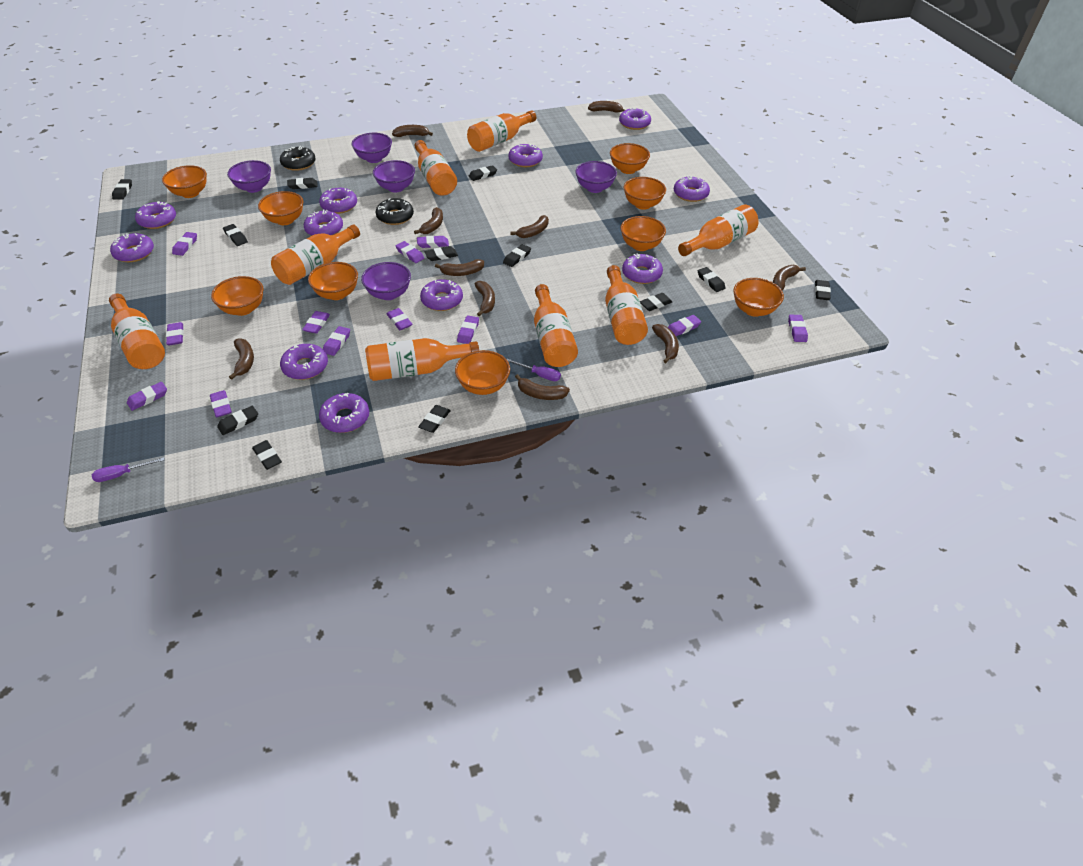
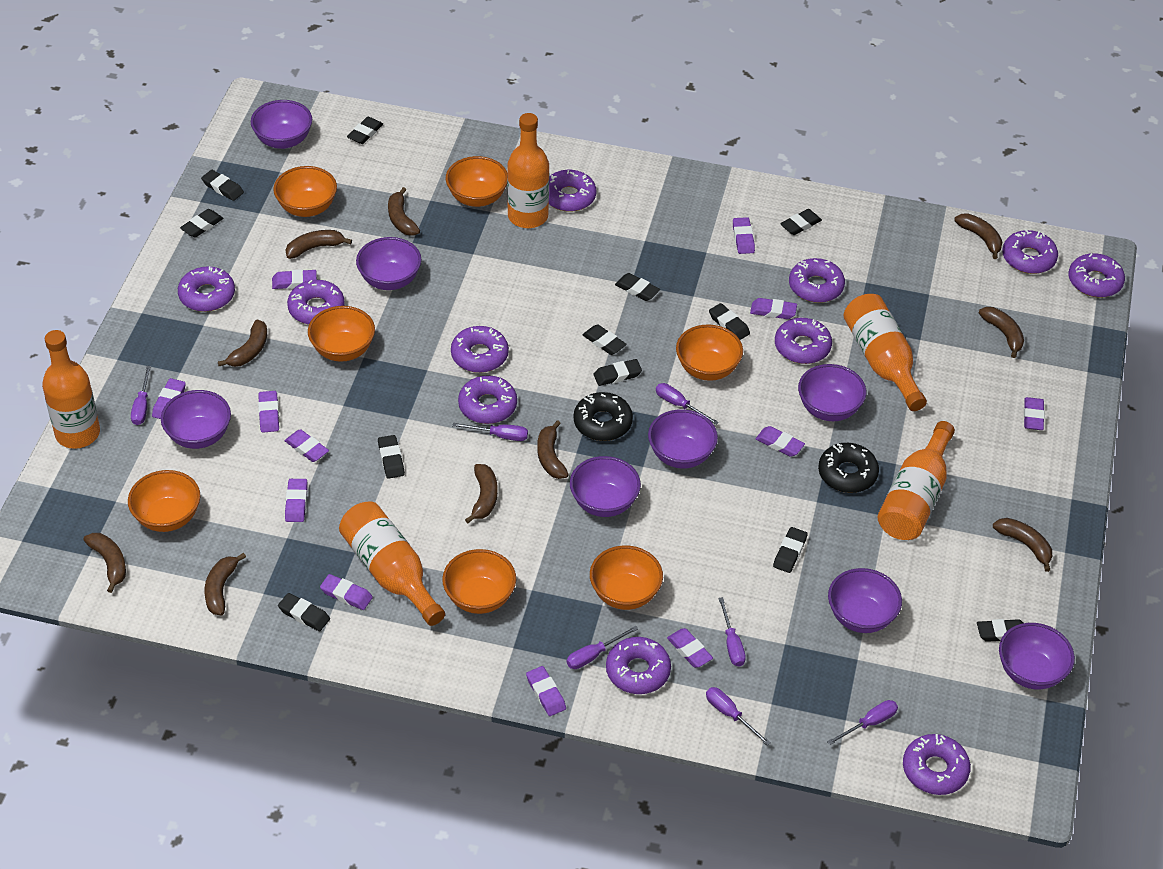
orange bottle: 8 -> 5
orange bowl: 9 -> 7
purple bowl: 5 -> 8
purple screwdriver: 2 -> 7

